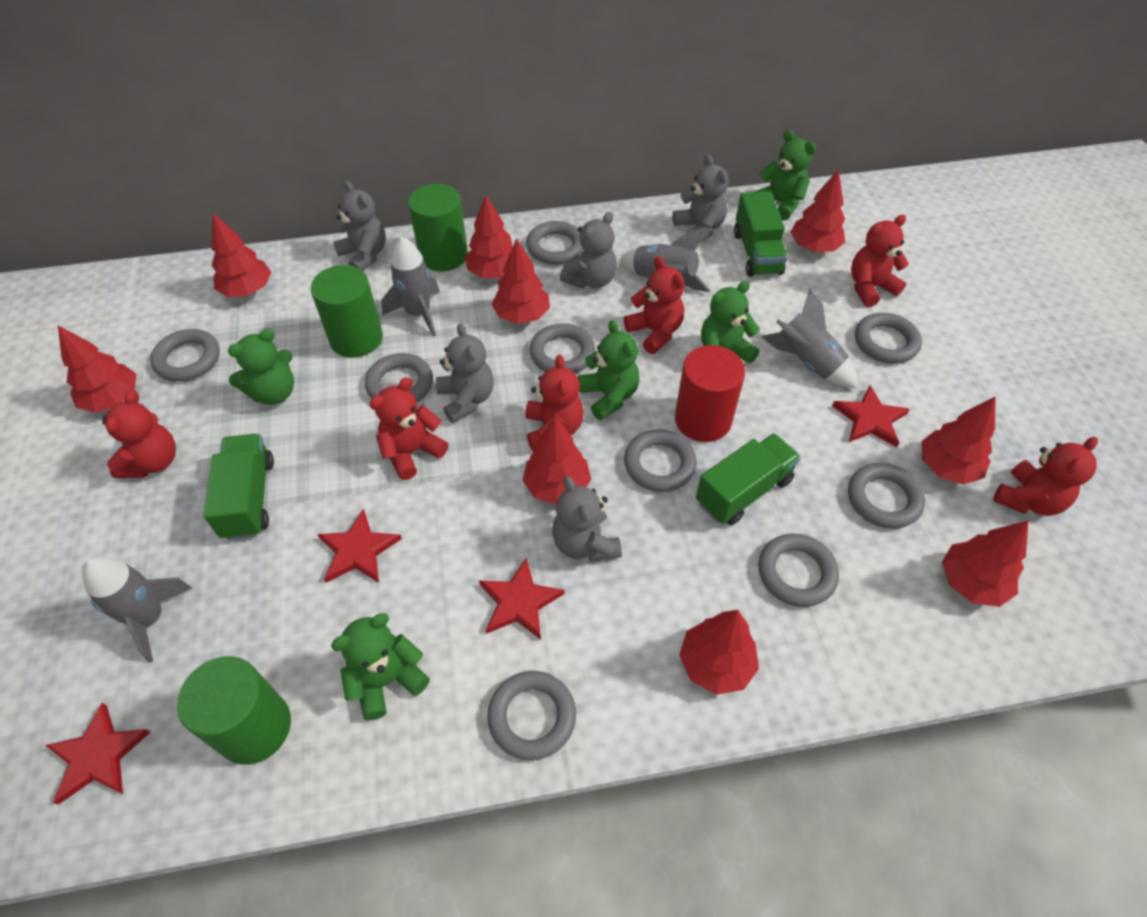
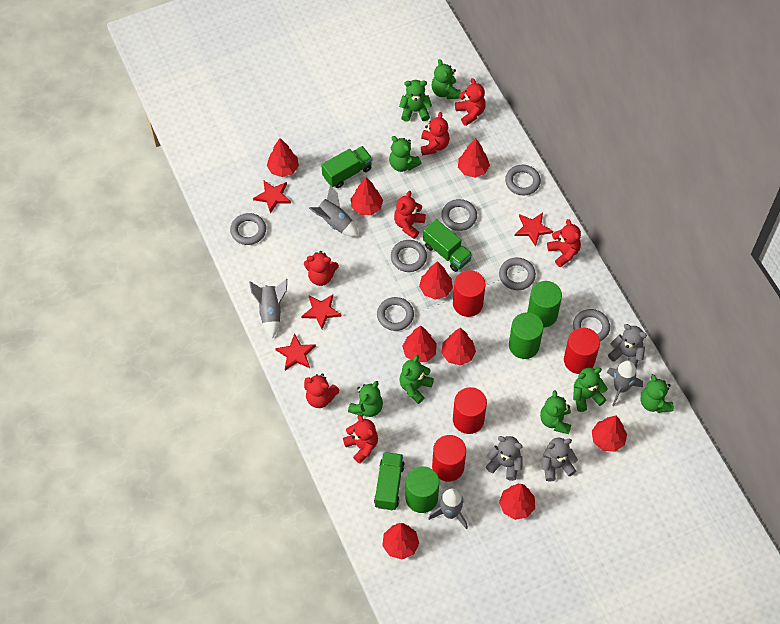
green teddy bear: 5 -> 8
grey ring: 9 -> 7
grey teddy bear: 5 -> 3
red cylinder: 1 -> 4
red teddy bear: 6 -> 7

